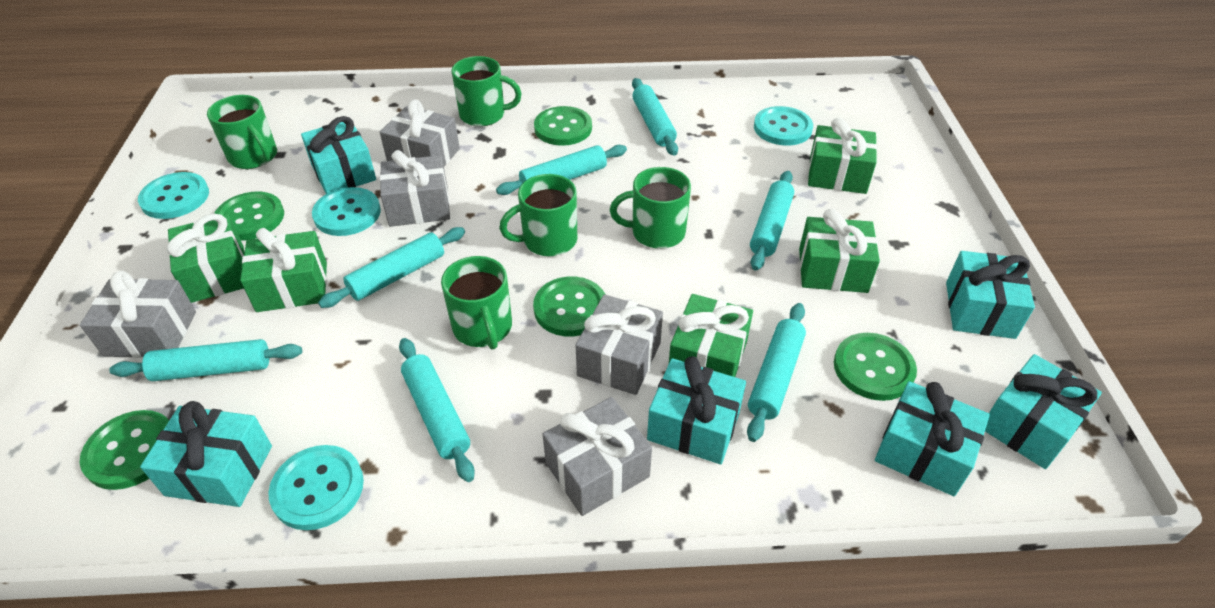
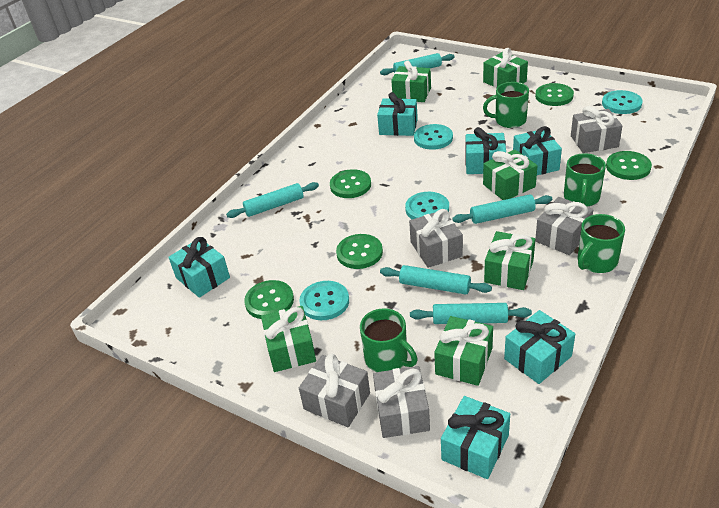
green gift: 5 -> 6
green mug: 5 -> 4
turquoise rolling pin: 7 -> 5

